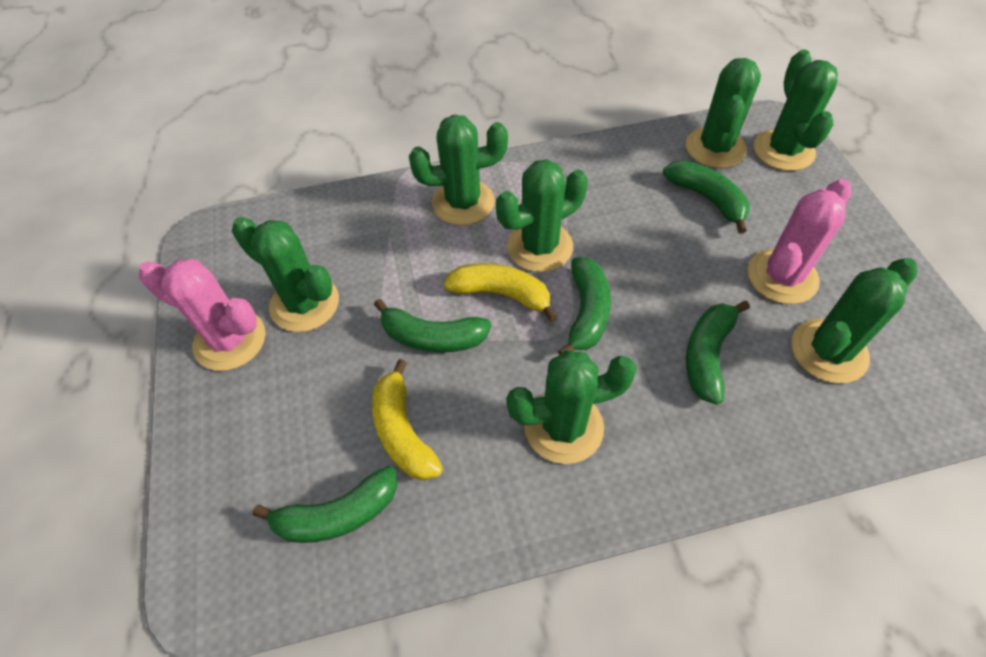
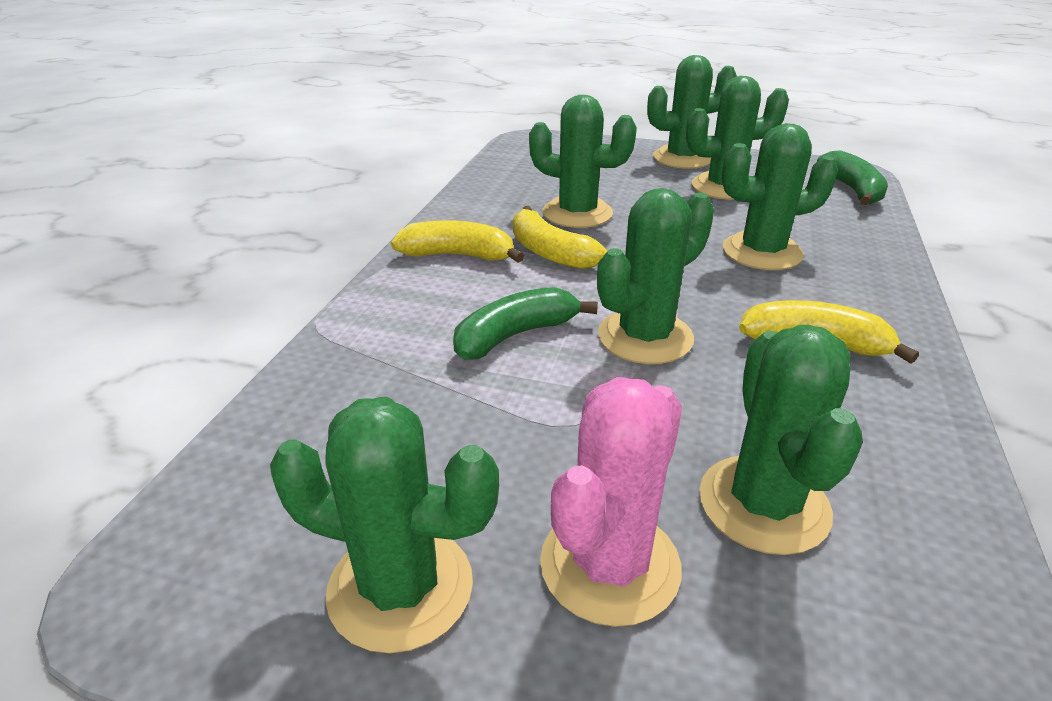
green banana: 5 -> 2
pink cactus: 2 -> 1
yellow banana: 2 -> 3

